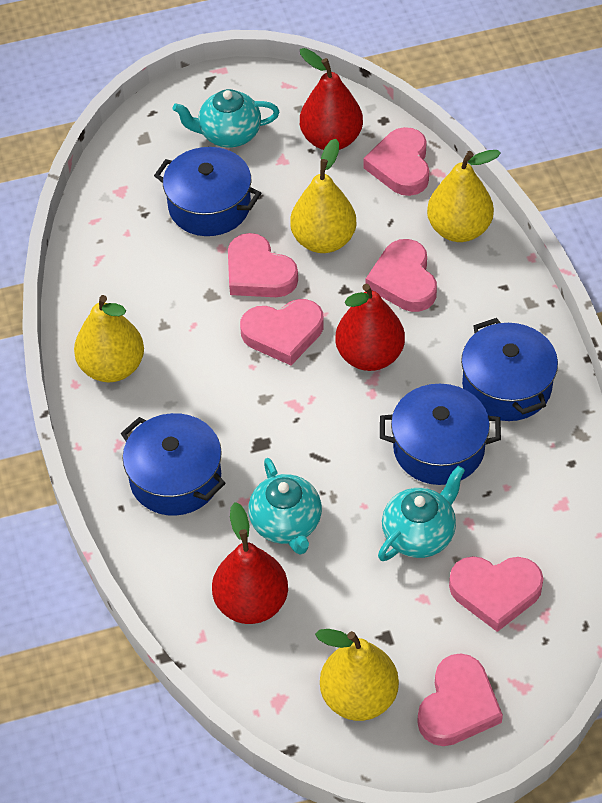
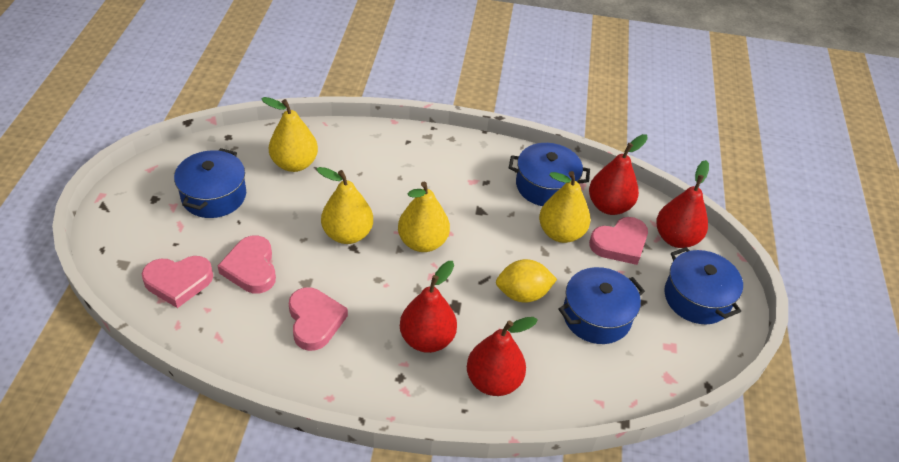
pink heart: 6 -> 4
red pear: 3 -> 4
turquoise teapot: 3 -> 0
yellow lemon: 0 -> 1

